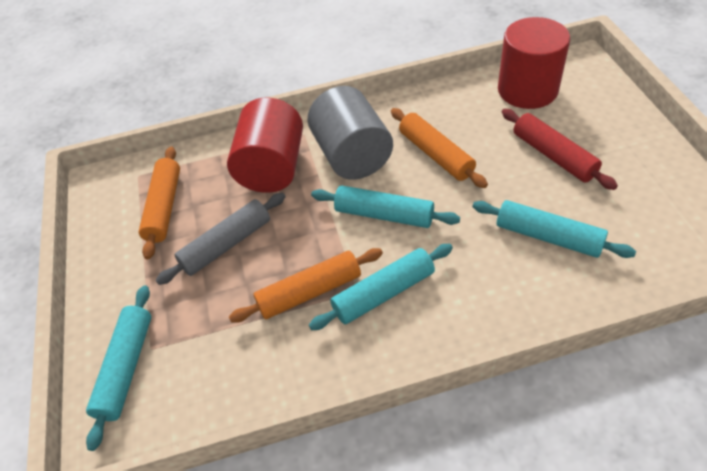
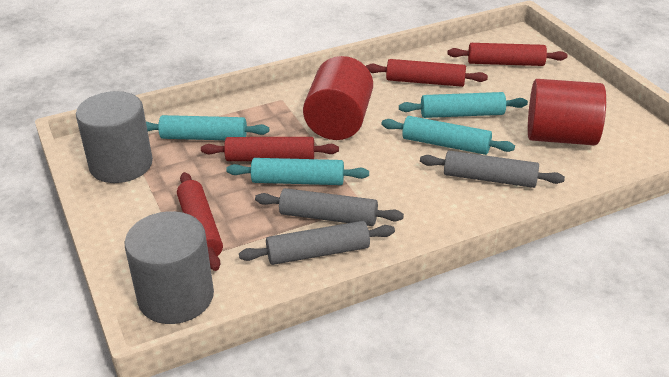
grey cylinder: 1 -> 2
grey rolling pin: 1 -> 3
orange rolling pin: 3 -> 0
red rolling pin: 1 -> 4

